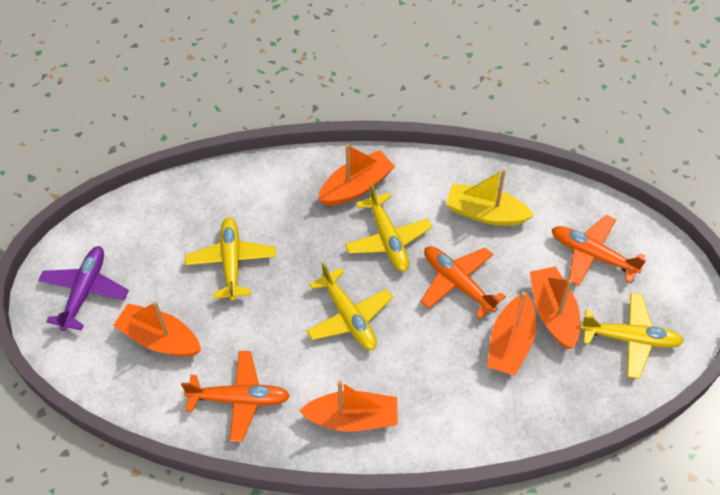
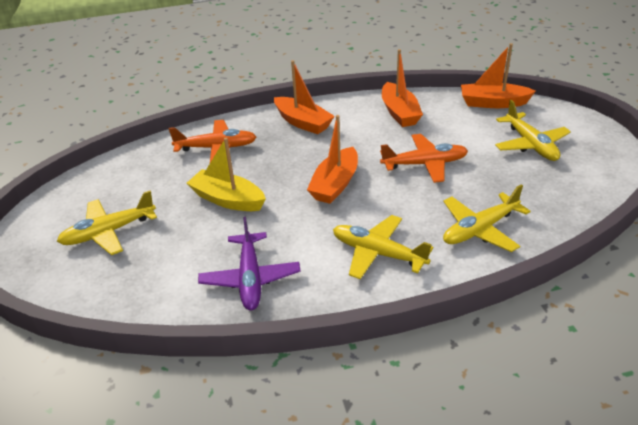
orange boat: 5 -> 4
orange plane: 3 -> 2

